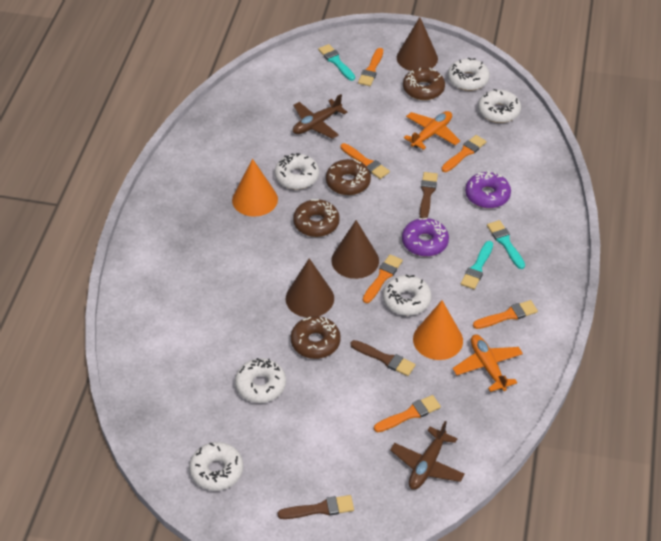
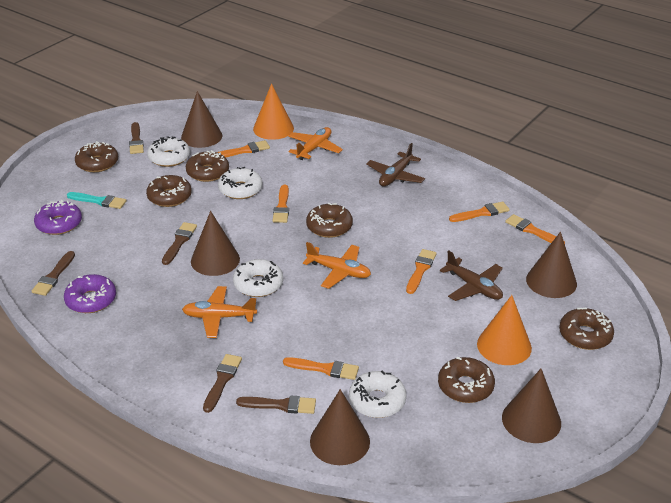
brown brush: 3 -> 5
brown cone: 3 -> 5
brown donut: 4 -> 6
orange plane: 2 -> 3
turquoise brush: 3 -> 1
white donut: 6 -> 4

